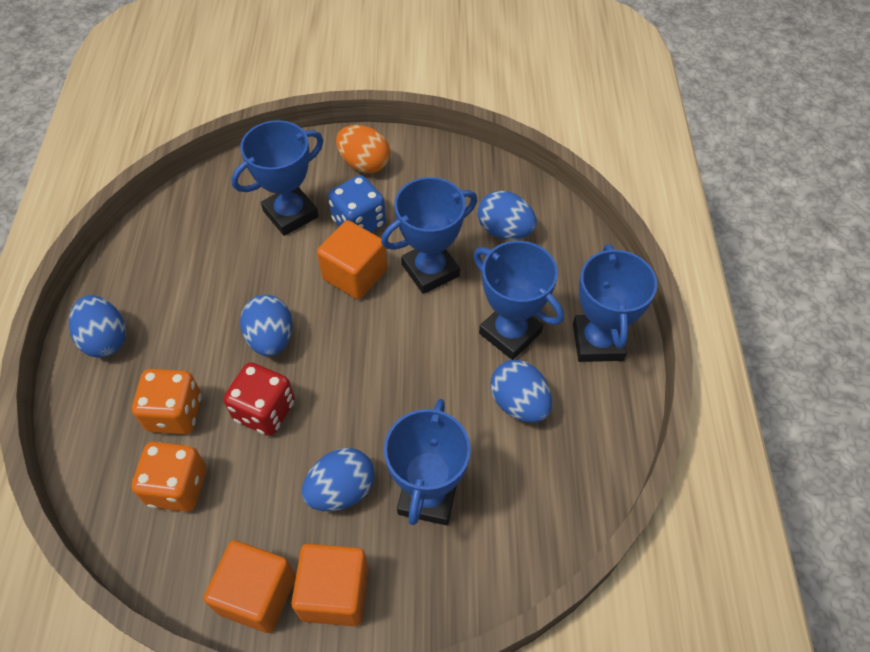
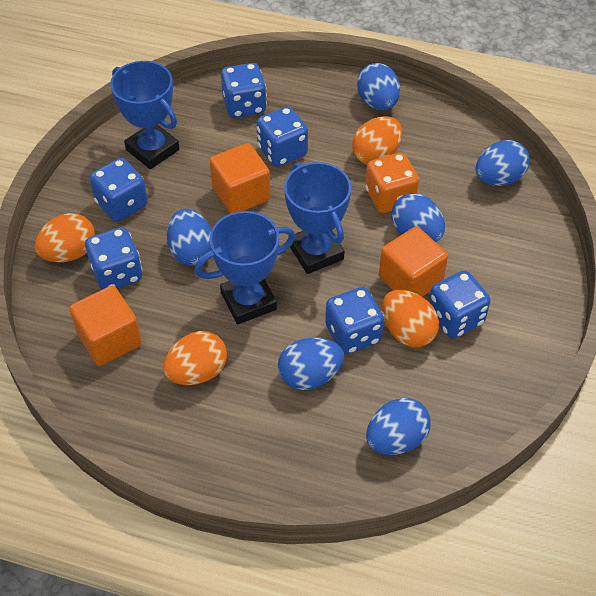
blue dice: 1 -> 6
blue egg: 5 -> 6
blue trophy: 5 -> 3
orange dice: 2 -> 1
orange egg: 1 -> 4
red dice: 1 -> 0

